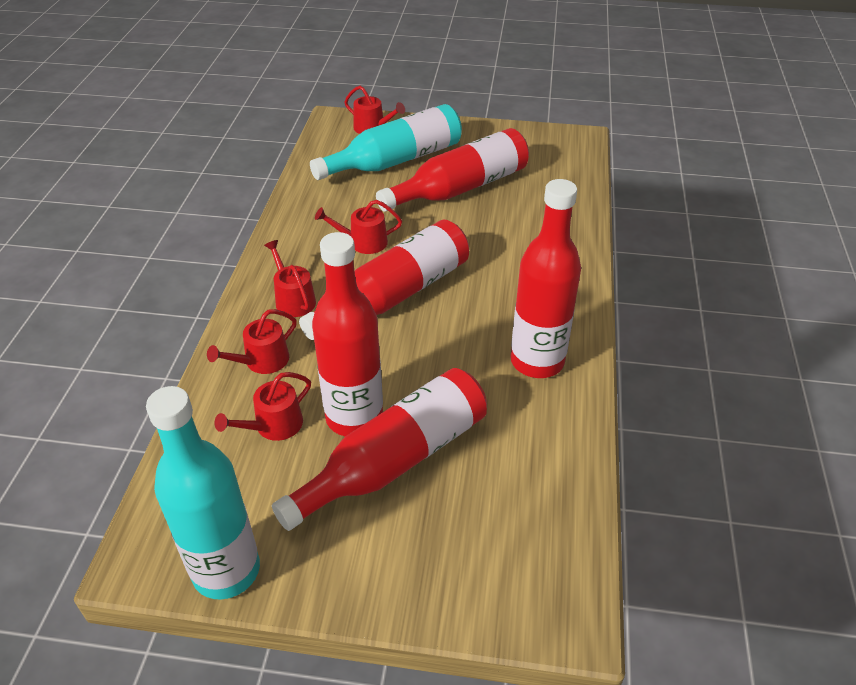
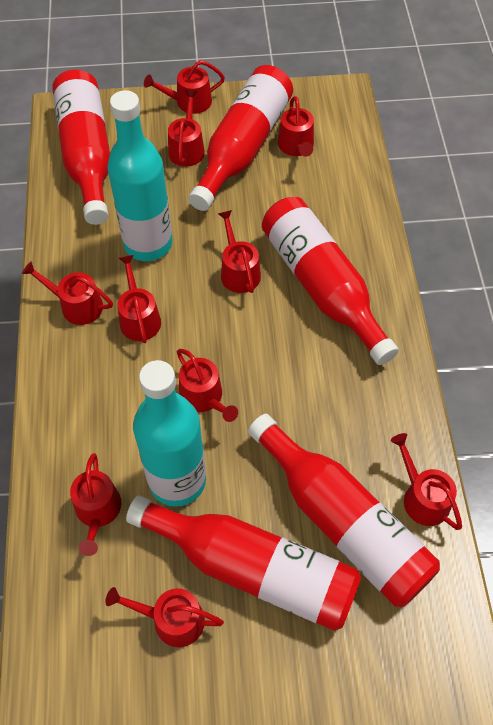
red watering can: 5 -> 10

